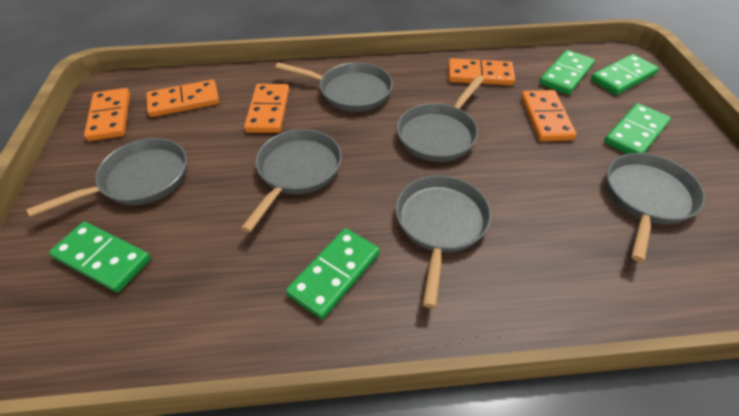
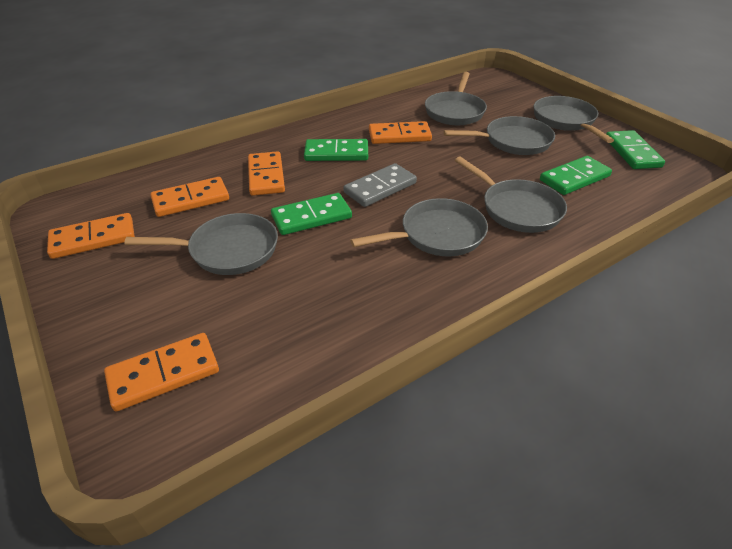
green domino: 5 -> 4
grey domino: 0 -> 1

